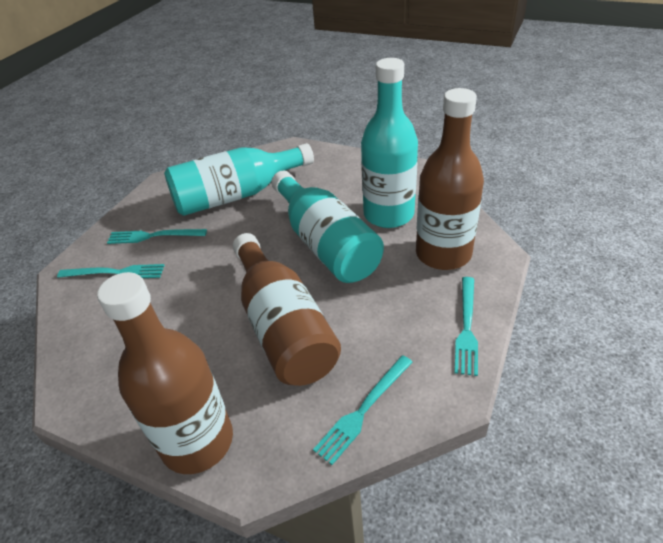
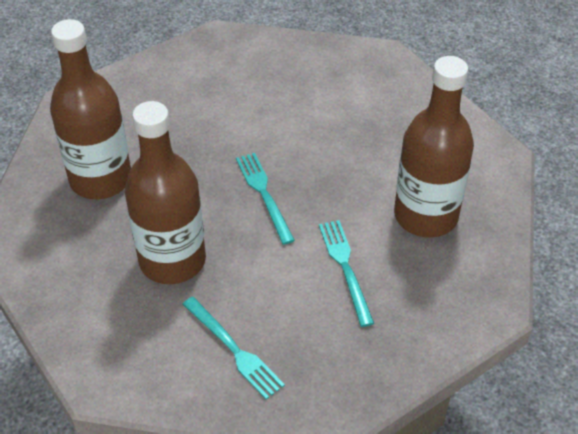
turquoise bottle: 3 -> 0
turquoise fork: 4 -> 3

